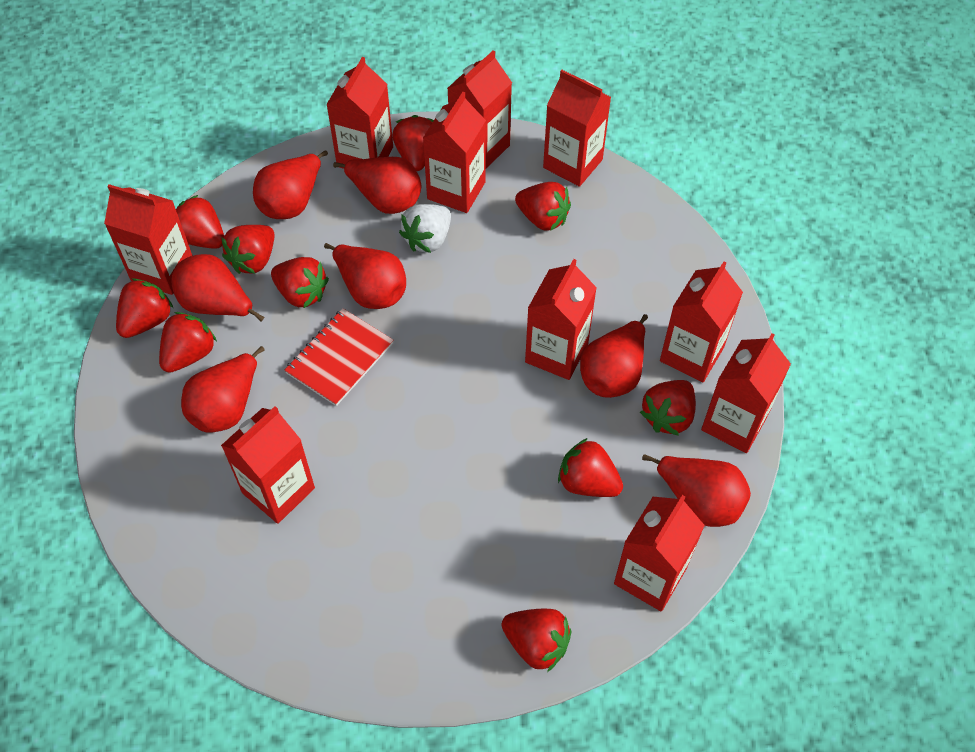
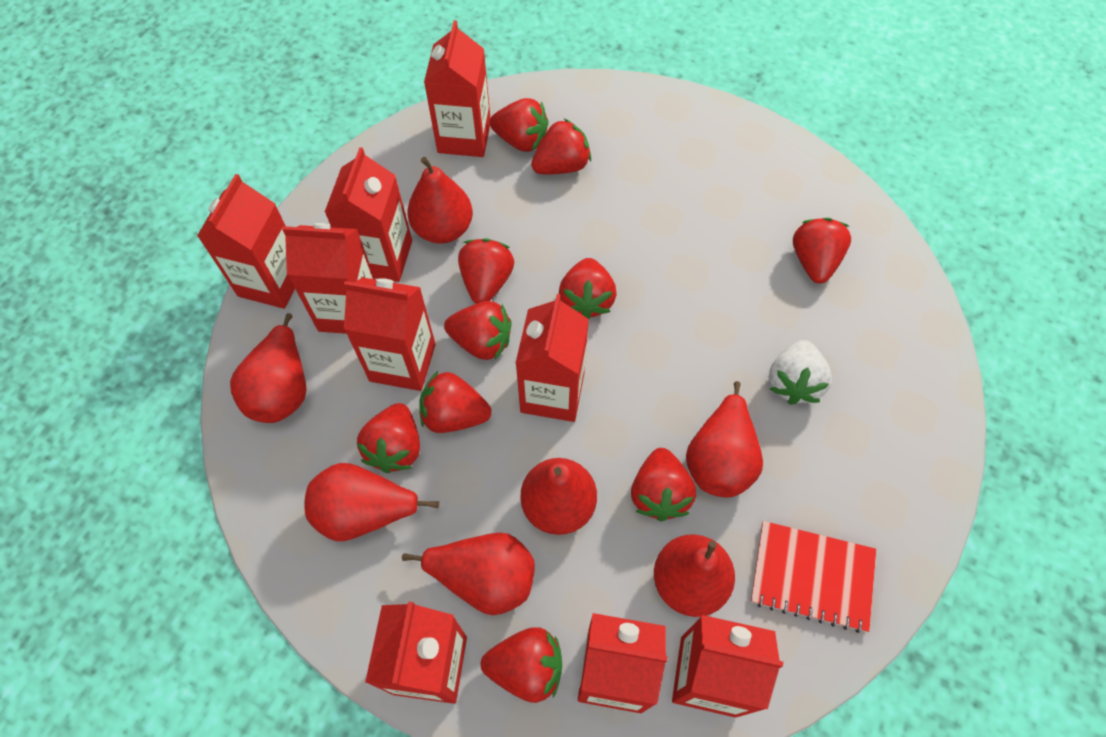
red carton: 10 -> 9

